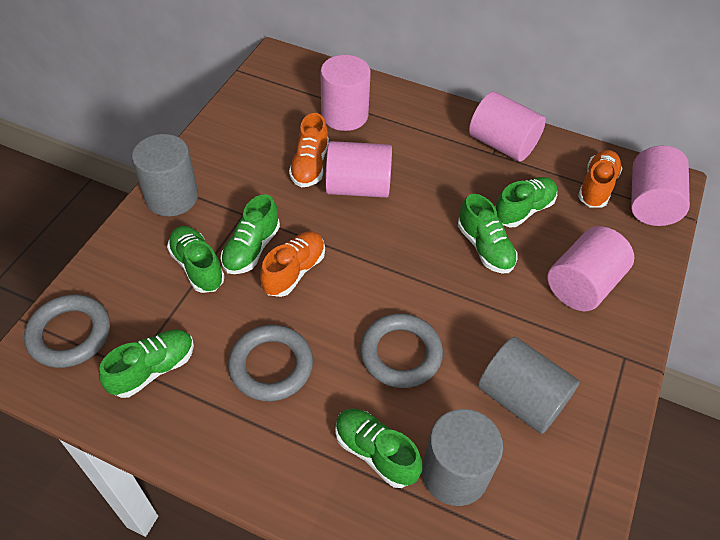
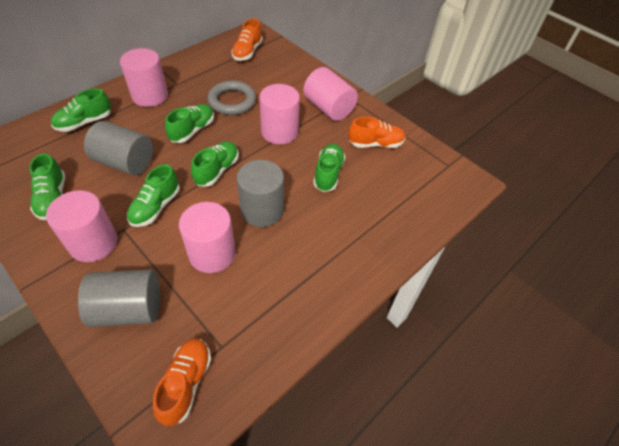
grey ring: 3 -> 1

